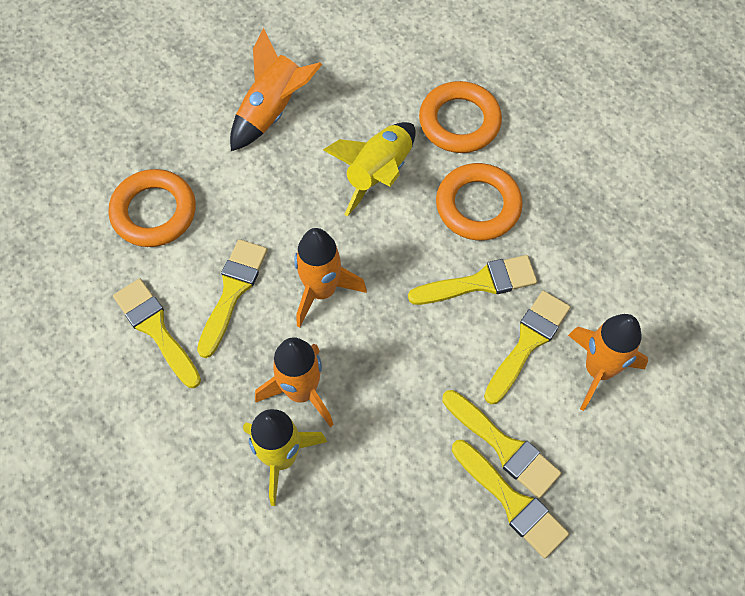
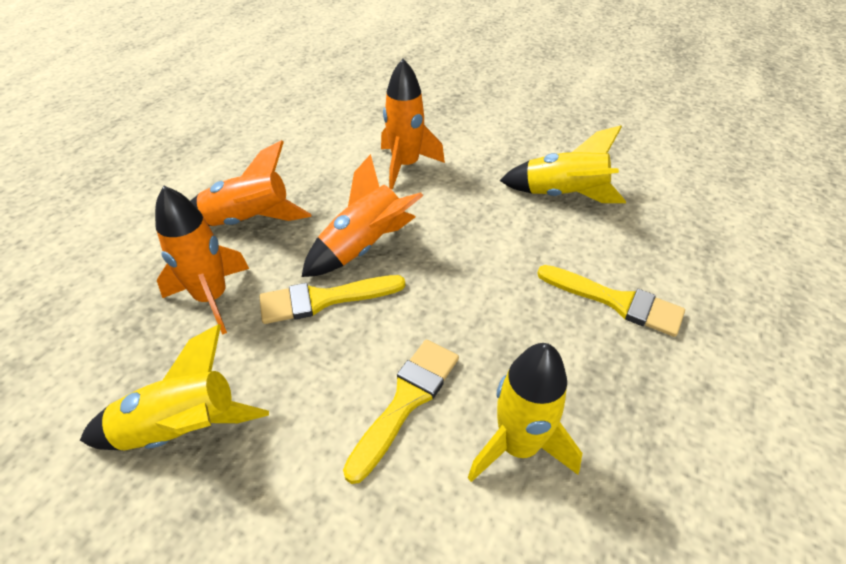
orange ring: 3 -> 0
yellow brush: 6 -> 3
yellow rocket: 2 -> 3

